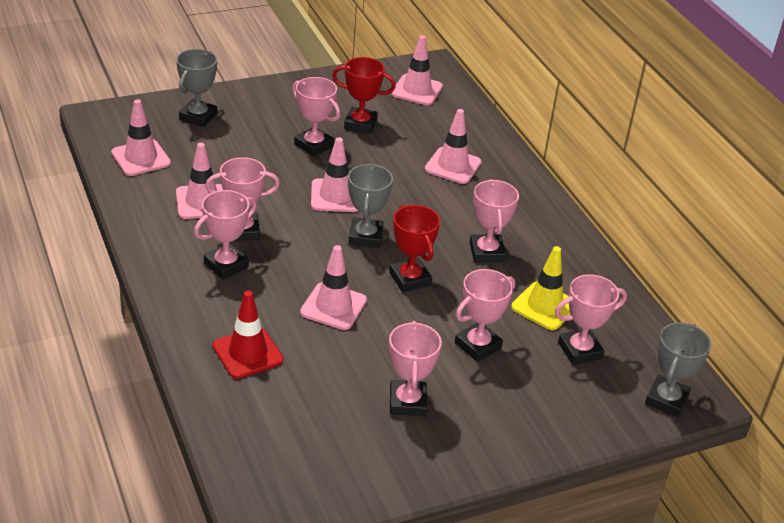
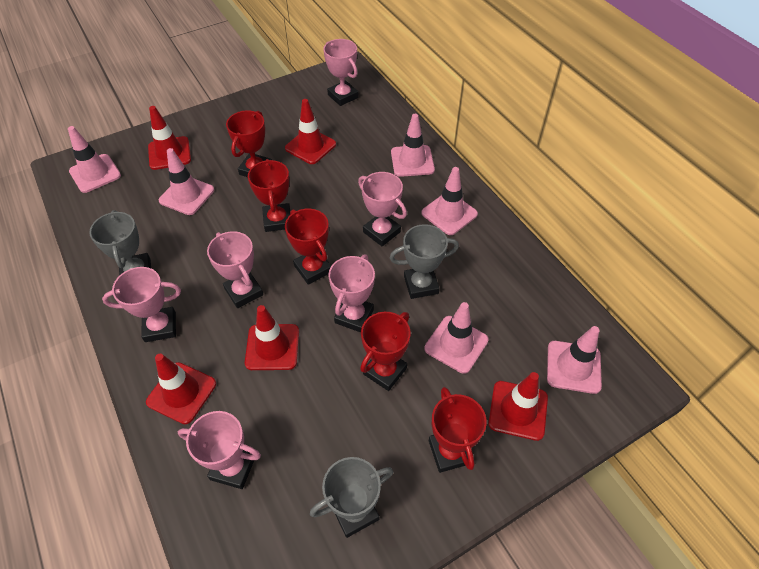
pink trophy: 7 -> 6
red traffic cone: 1 -> 5
red trophy: 2 -> 5
yellow traffic cone: 1 -> 0

